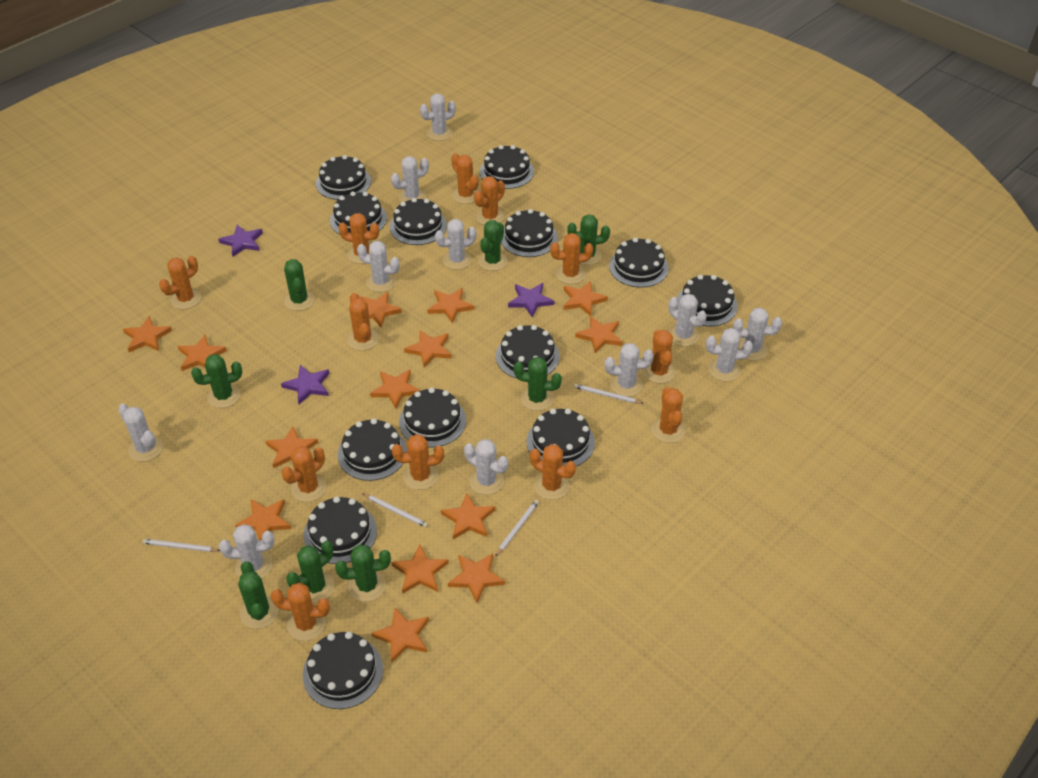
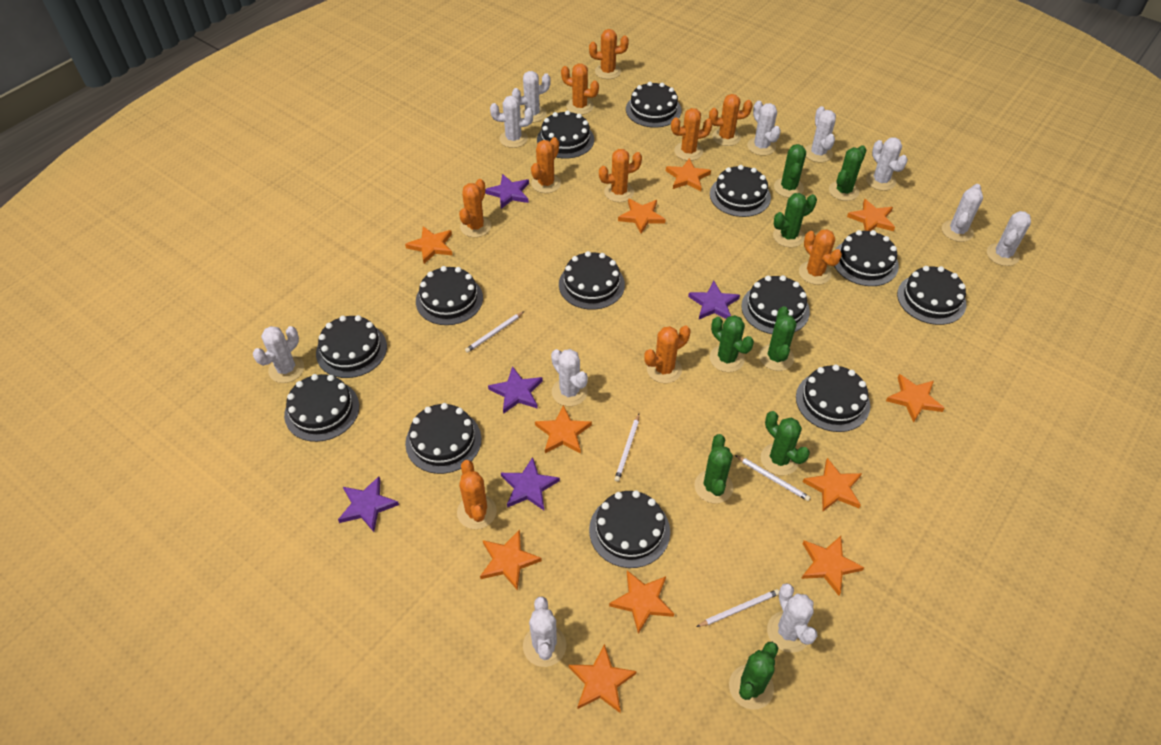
orange cactus: 12 -> 10
orange star: 14 -> 11
purple star: 3 -> 5

